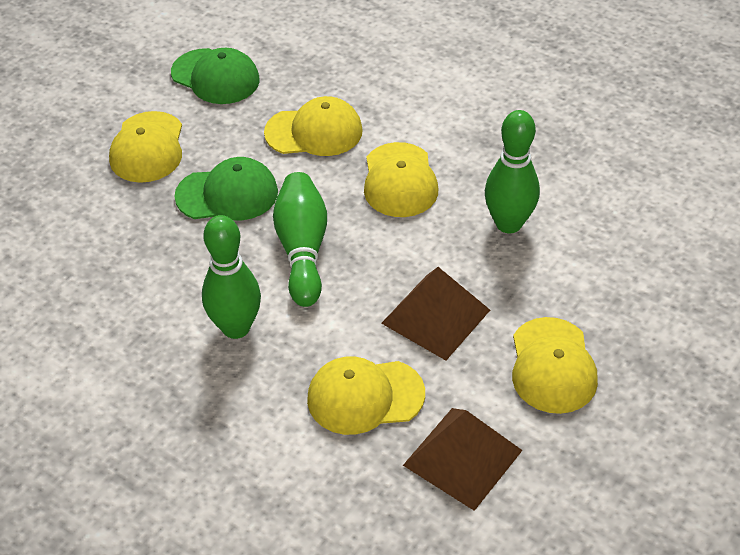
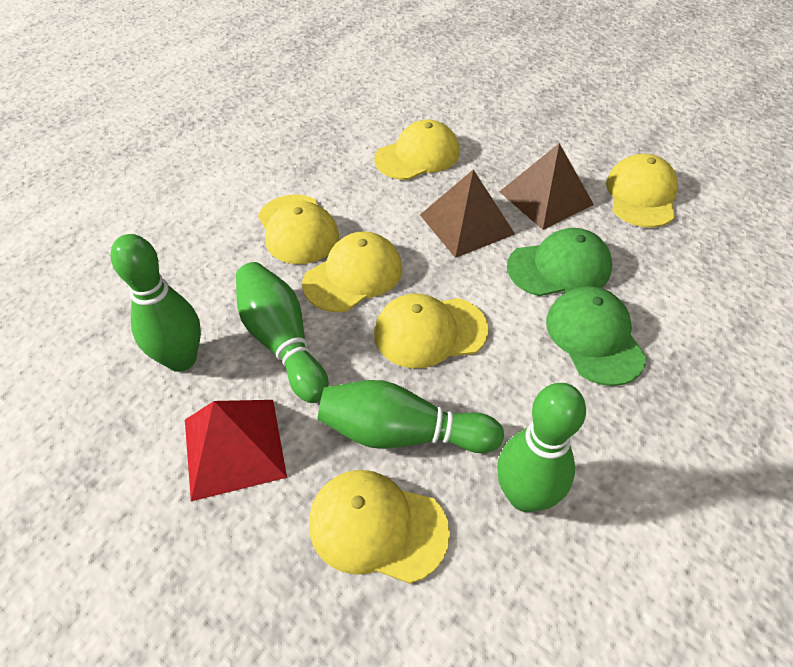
green bowling pin: 3 -> 4
red pyramid: 0 -> 1
yellow cap: 5 -> 6

